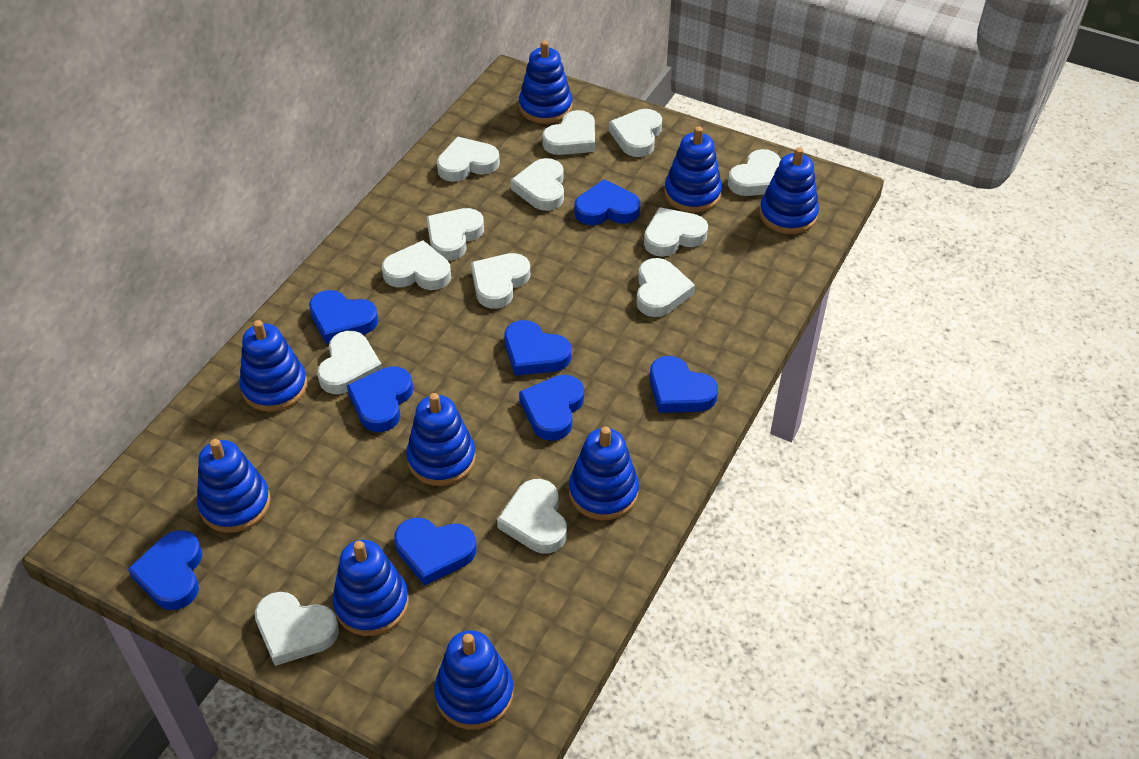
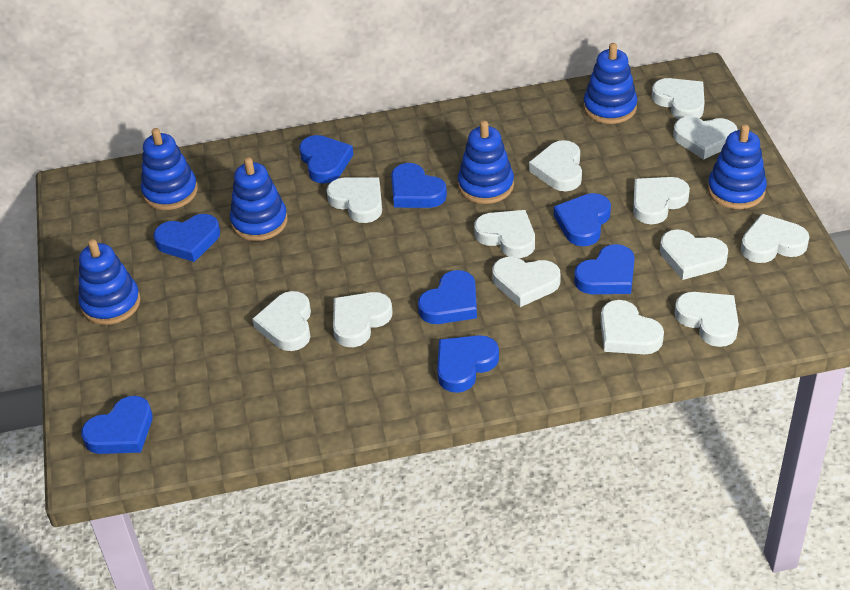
blue stacking toy: 9 -> 6

